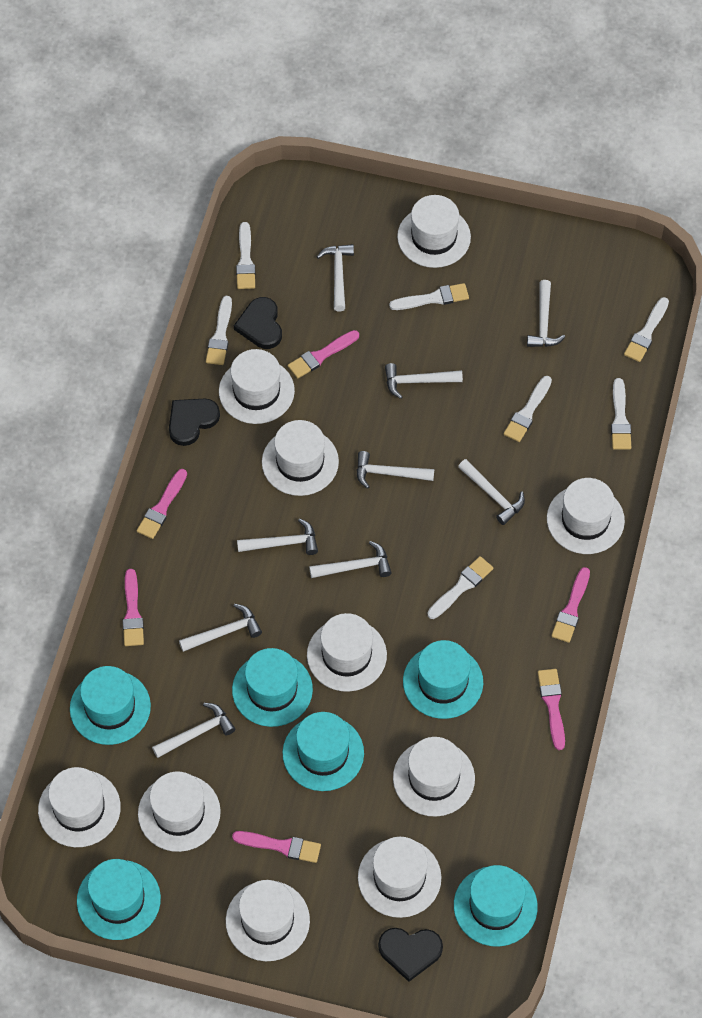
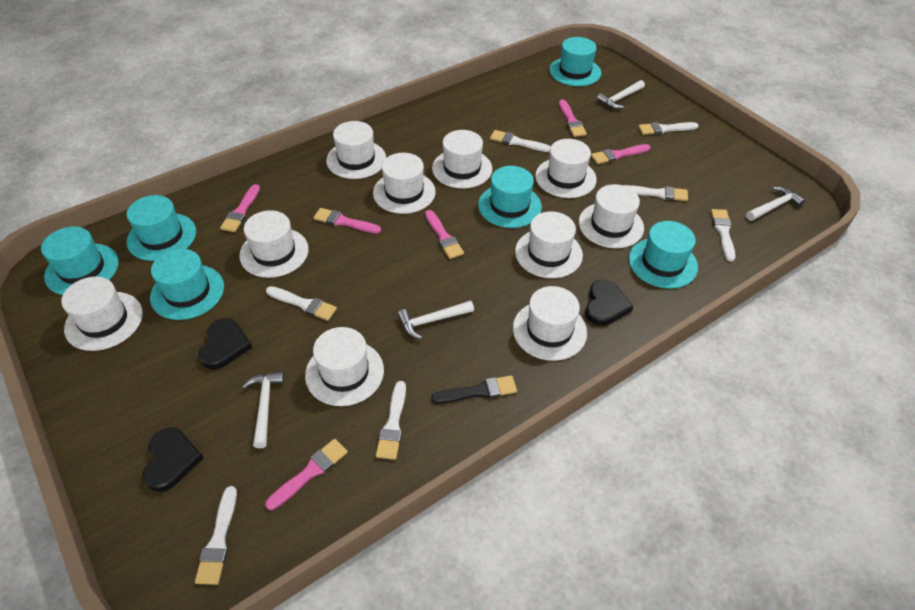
black brush: 0 -> 1
white hammer: 9 -> 4

